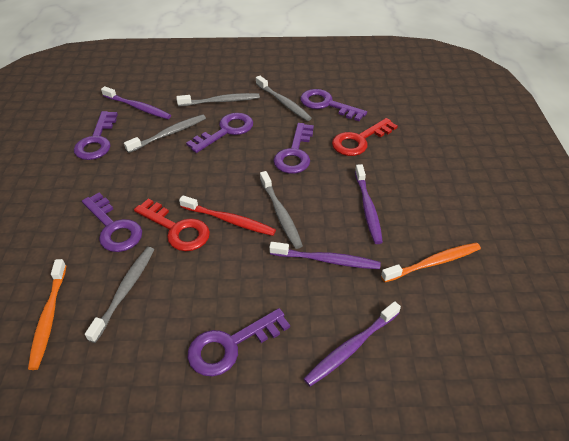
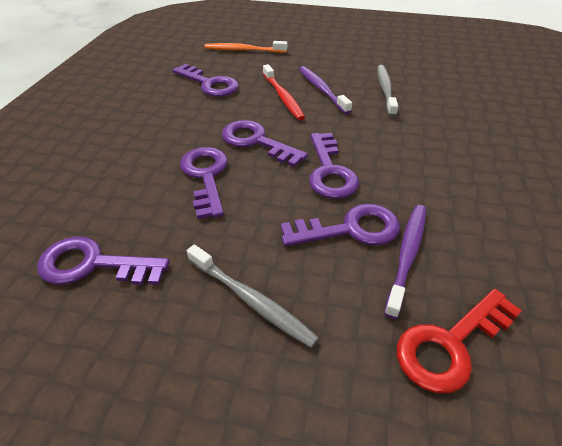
grey toothbrush: 5 -> 2
orange toothbrush: 2 -> 1
purple toothbrush: 4 -> 2
red key: 2 -> 1

